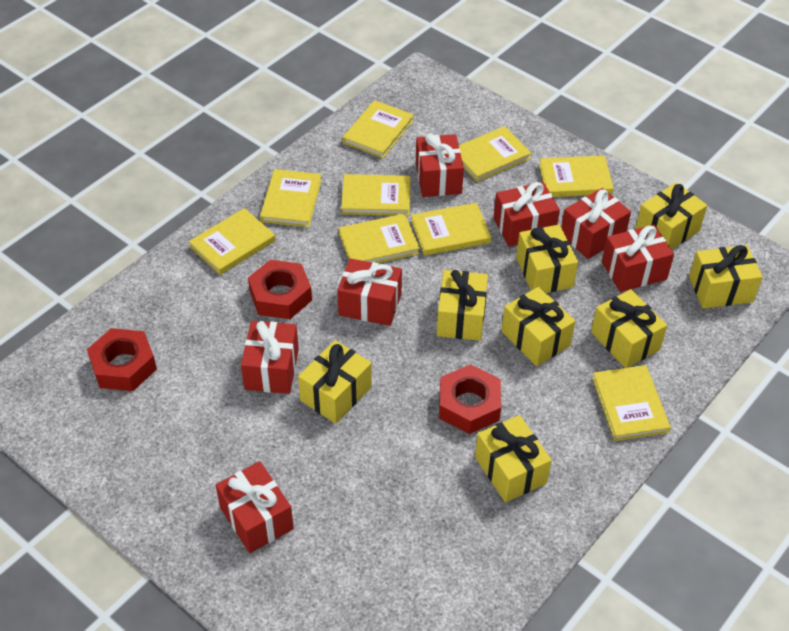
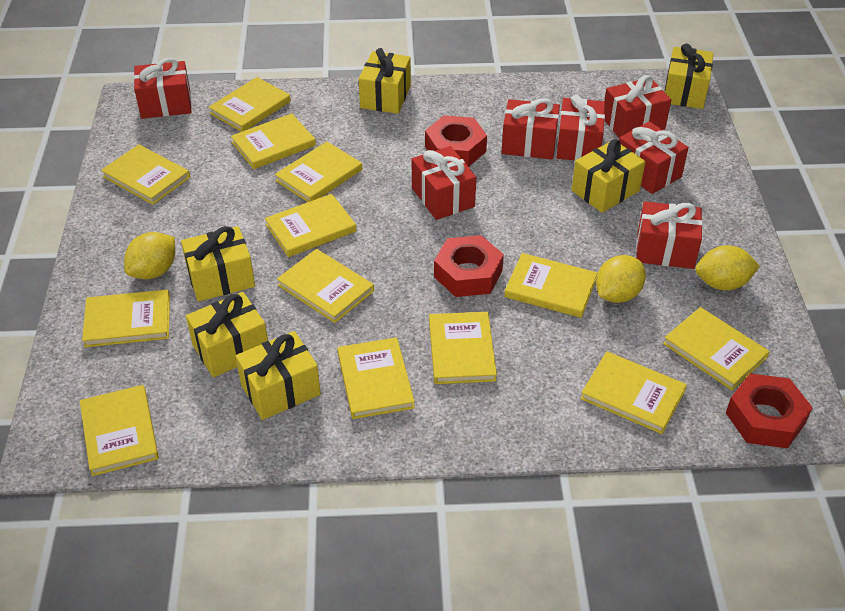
yellow book: 9 -> 13
yellow gift: 8 -> 6
yellow lemon: 0 -> 3

